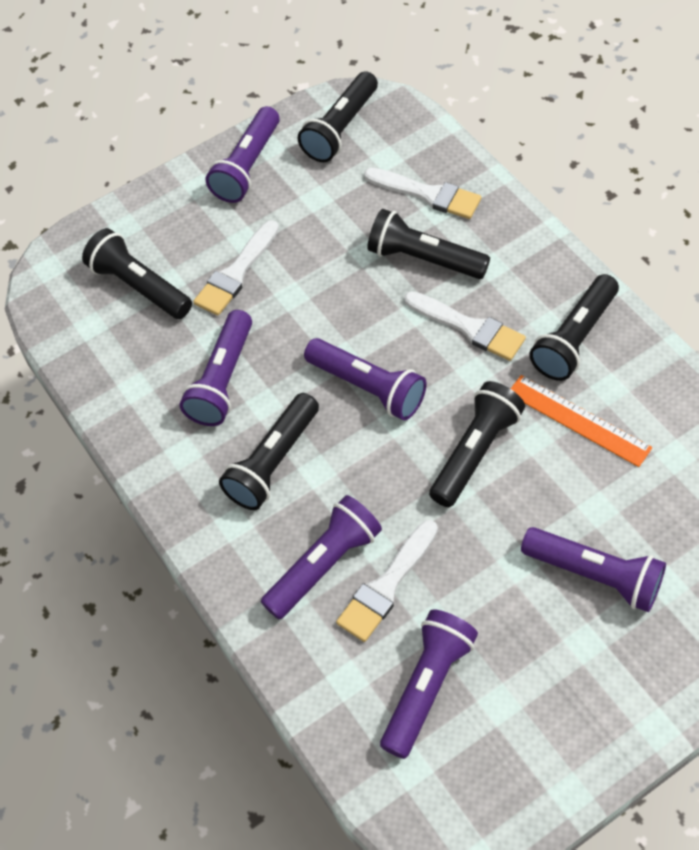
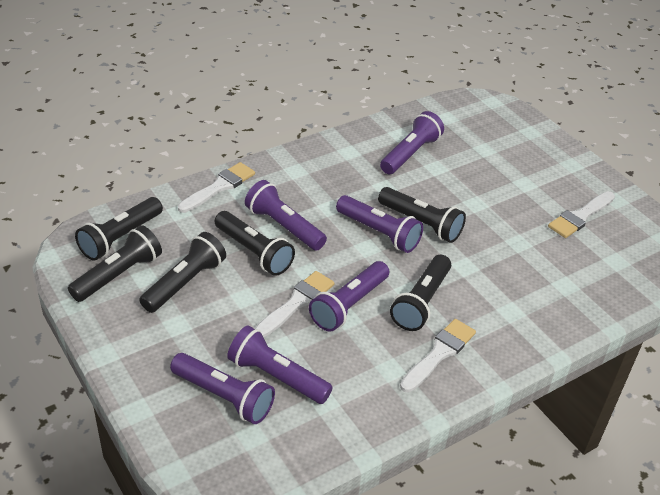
orange ruler: 1 -> 0

